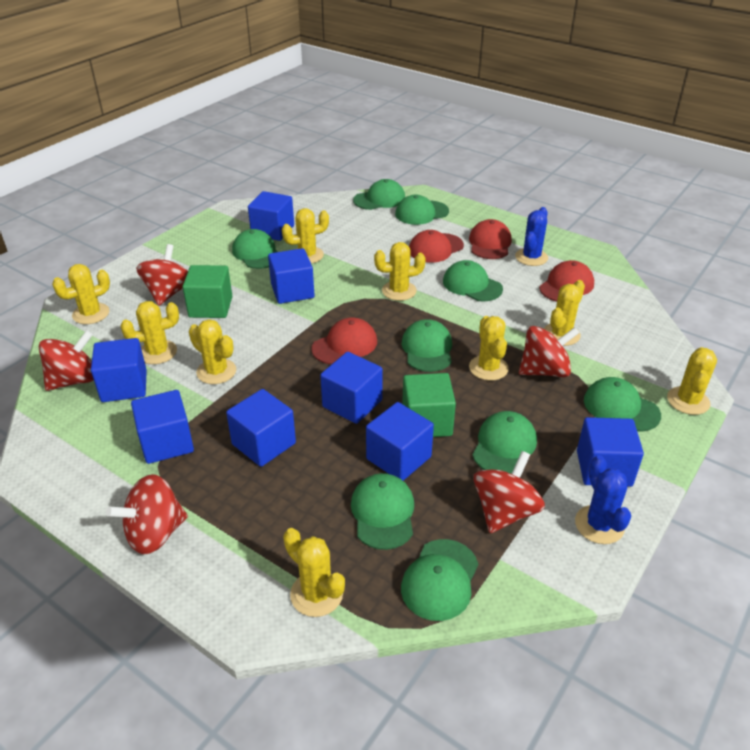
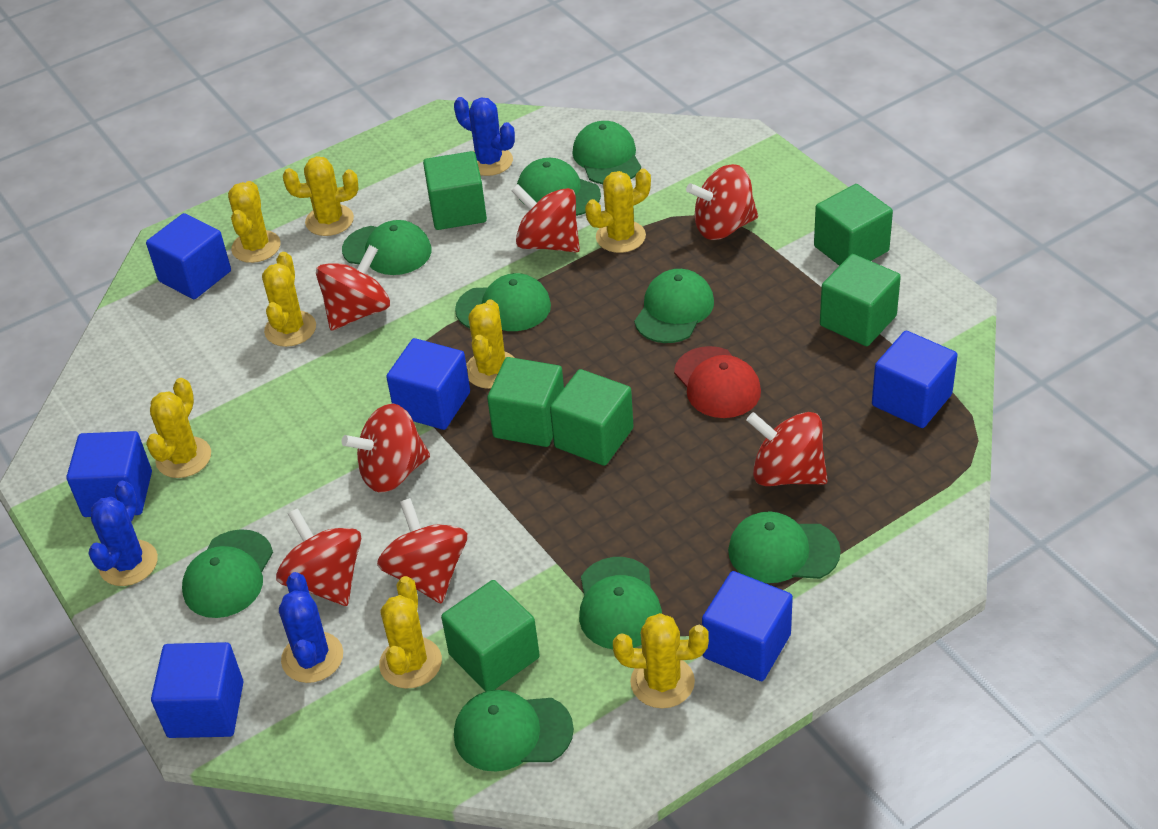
blue cactus: 2 -> 3
blue cube: 8 -> 6
green cube: 2 -> 6
red cap: 4 -> 1
red spinning top: 5 -> 7
yellow cactus: 9 -> 8

